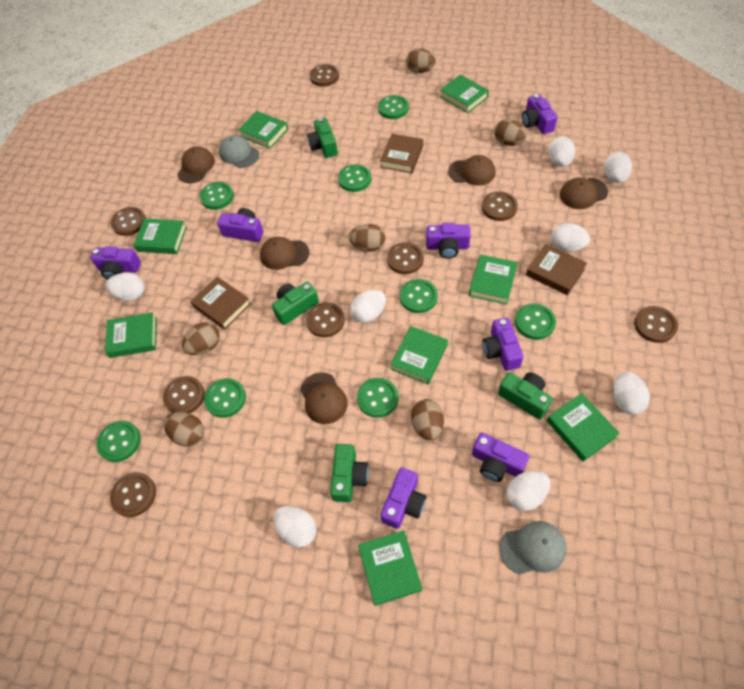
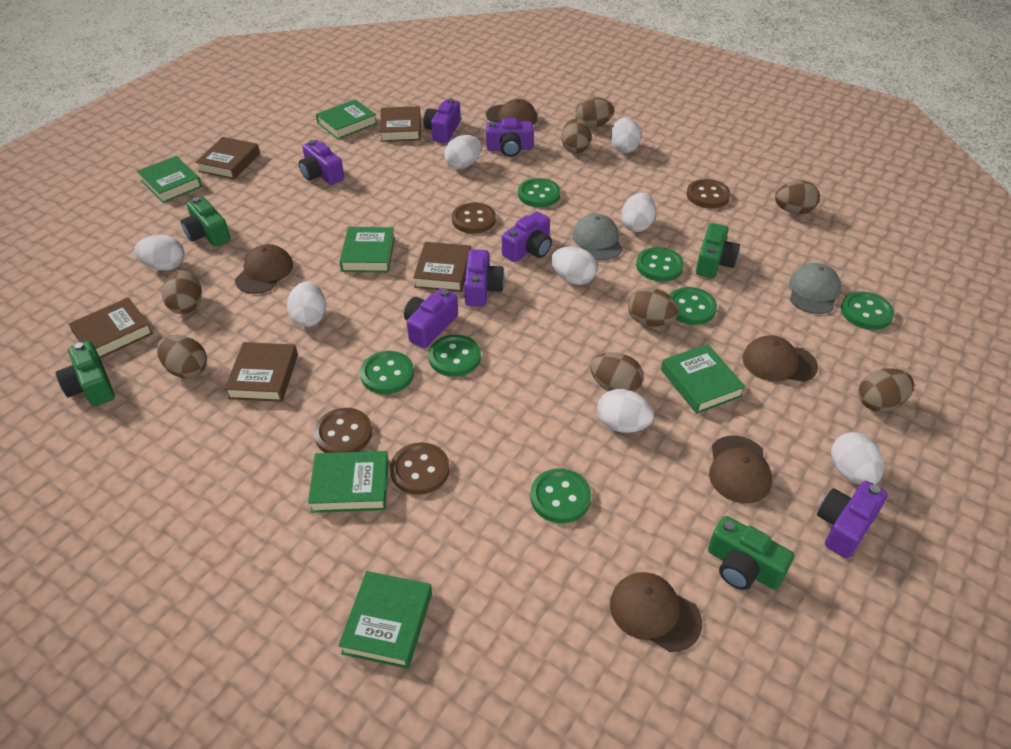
brown book: 3 -> 5
brown button: 8 -> 4
brown egg: 6 -> 8
green book: 8 -> 6
green button: 8 -> 7

